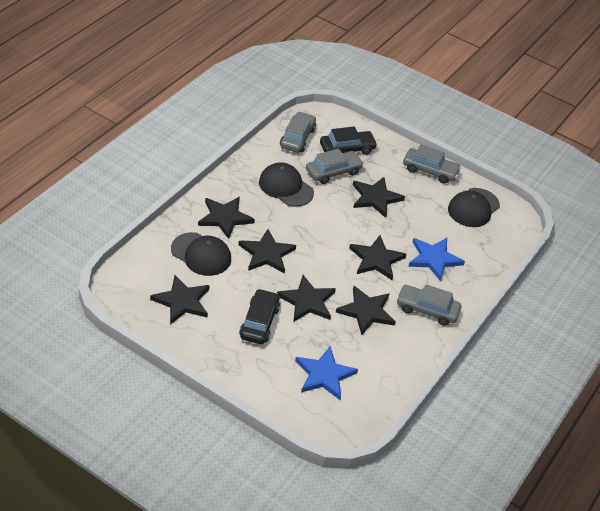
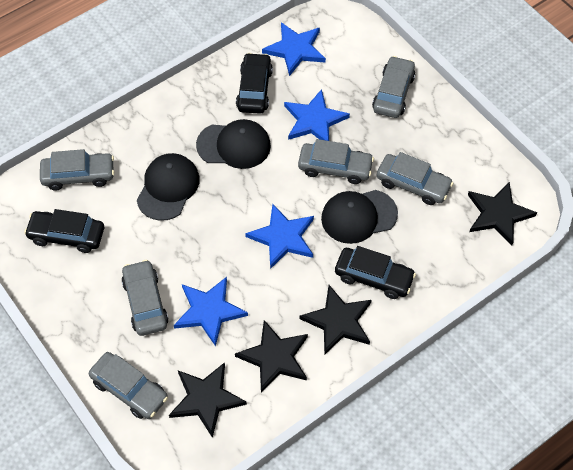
black car: 2 -> 3
black star: 7 -> 4
blue star: 2 -> 4
grey car: 4 -> 6

